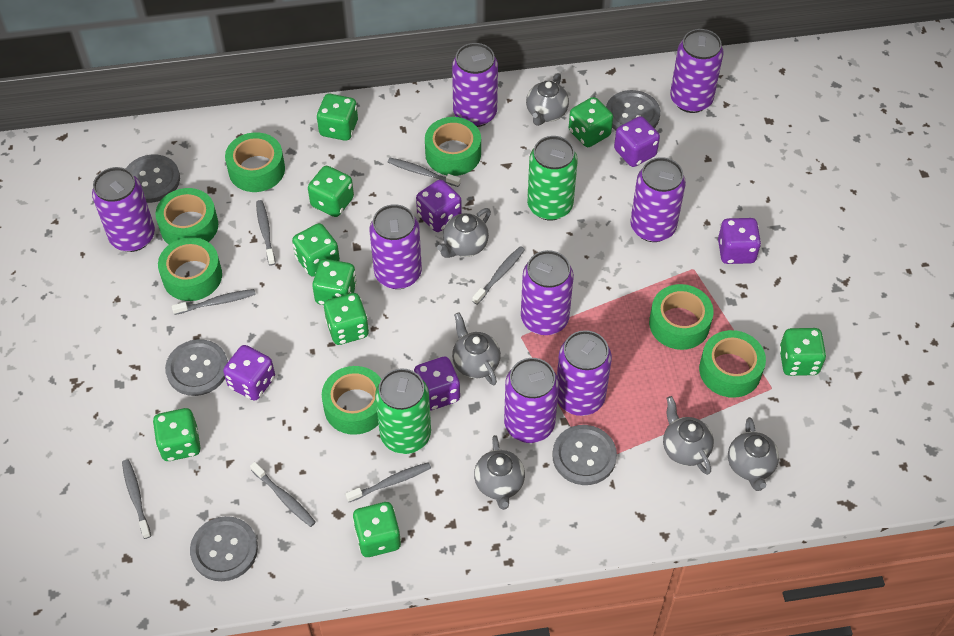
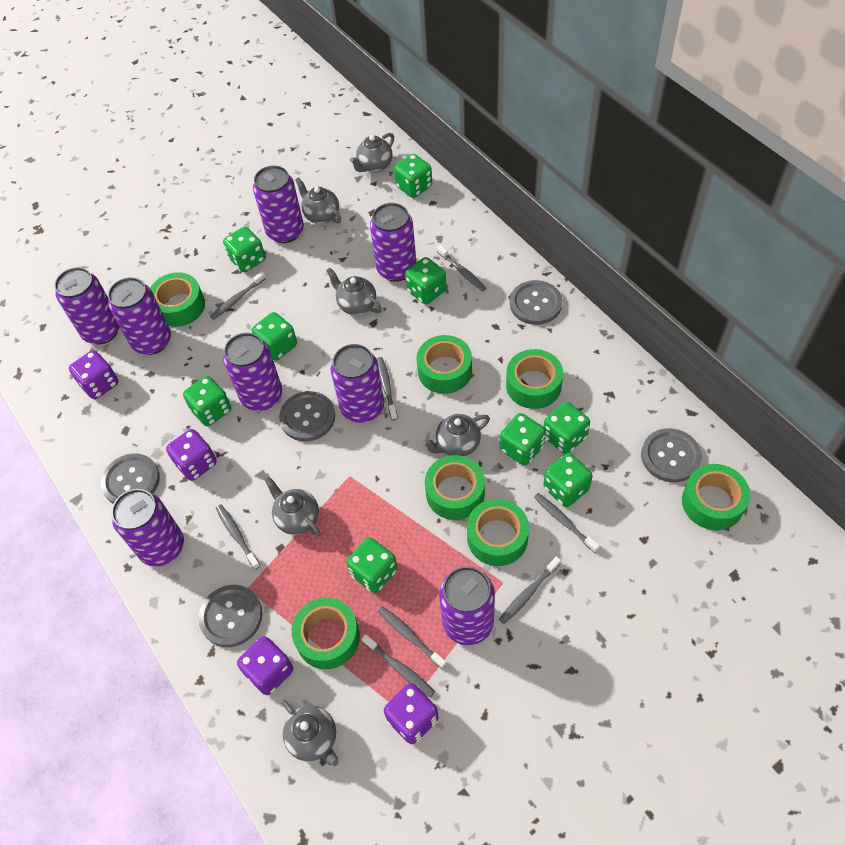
green can: 2 -> 0
grey toothbrush: 7 -> 8
purple dice: 5 -> 4

